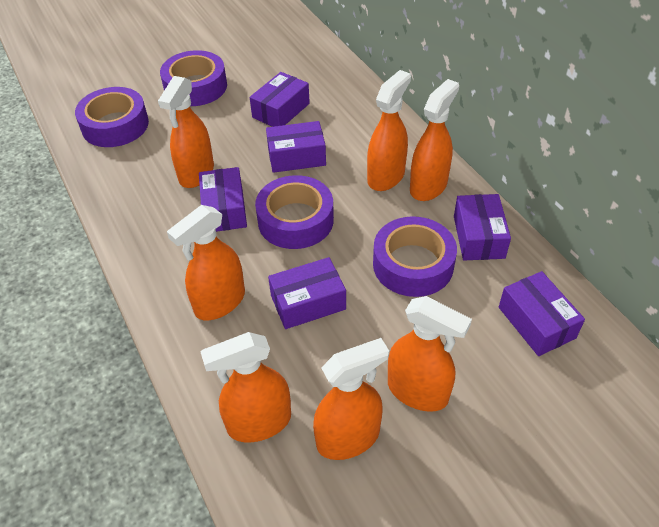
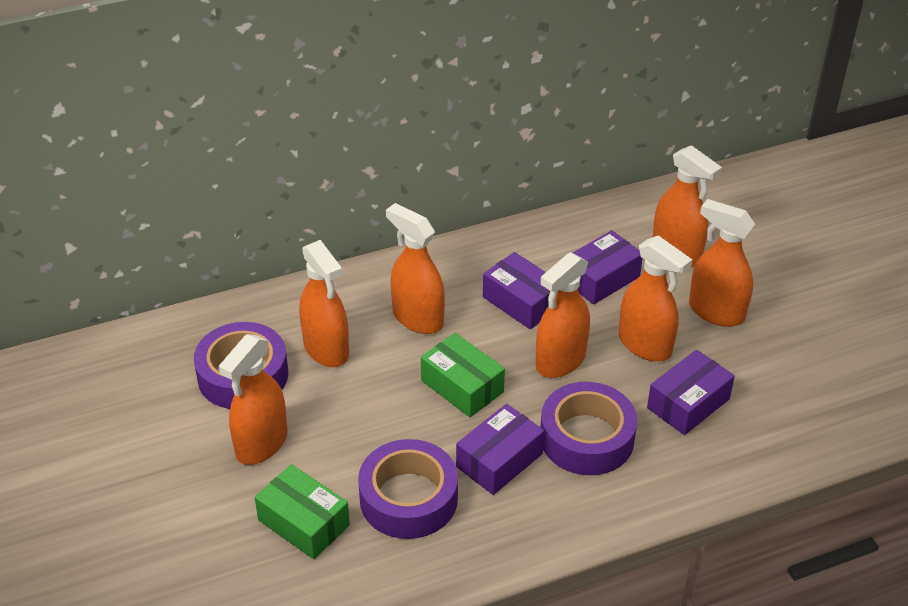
green box: 0 -> 2
purple box: 6 -> 4
purple tape: 4 -> 3

